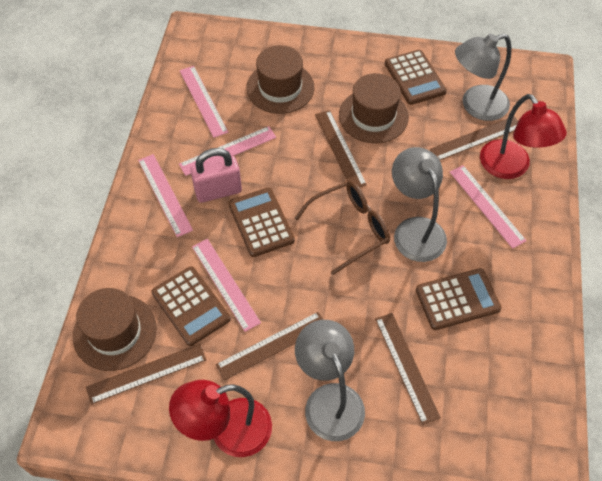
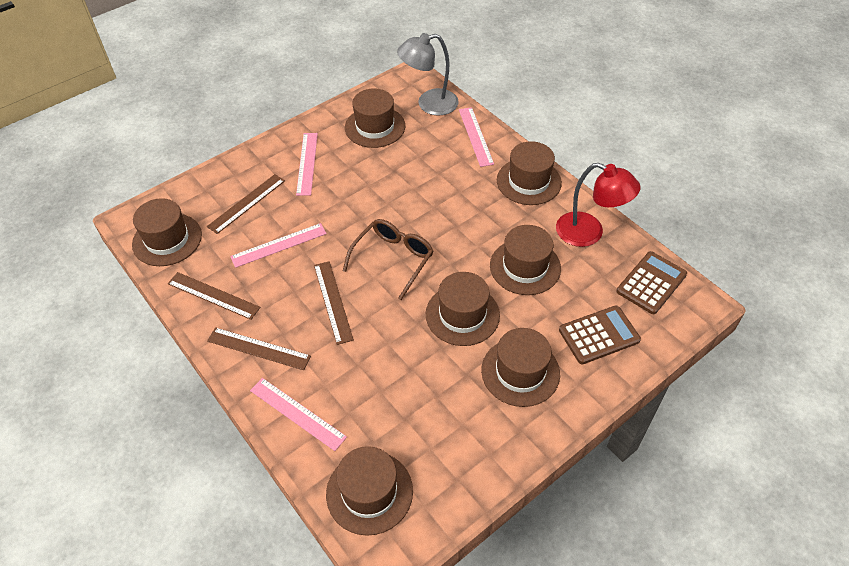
brown calculator: 4 -> 2
brown hat: 3 -> 7
brown ruler: 5 -> 4
grey lamp: 3 -> 1
pink padlock: 1 -> 0
pink ruler: 5 -> 4
red lamp: 2 -> 1

